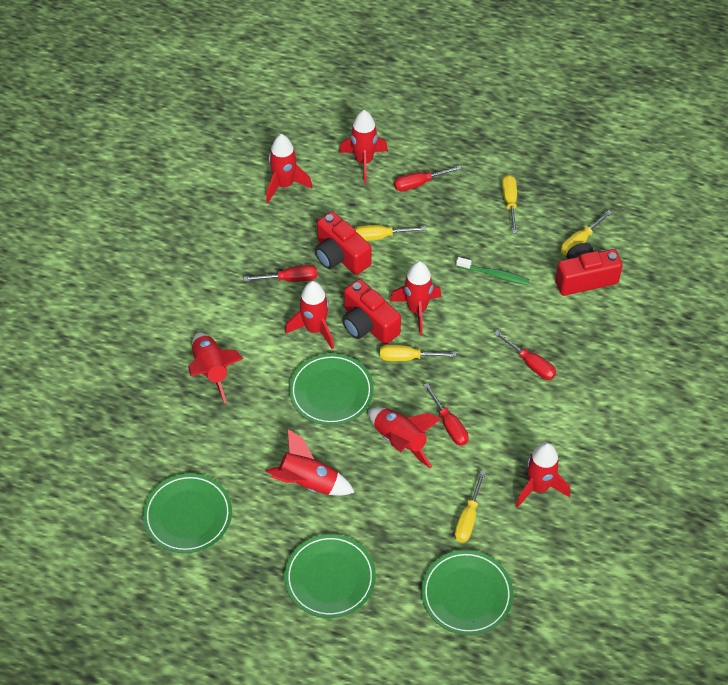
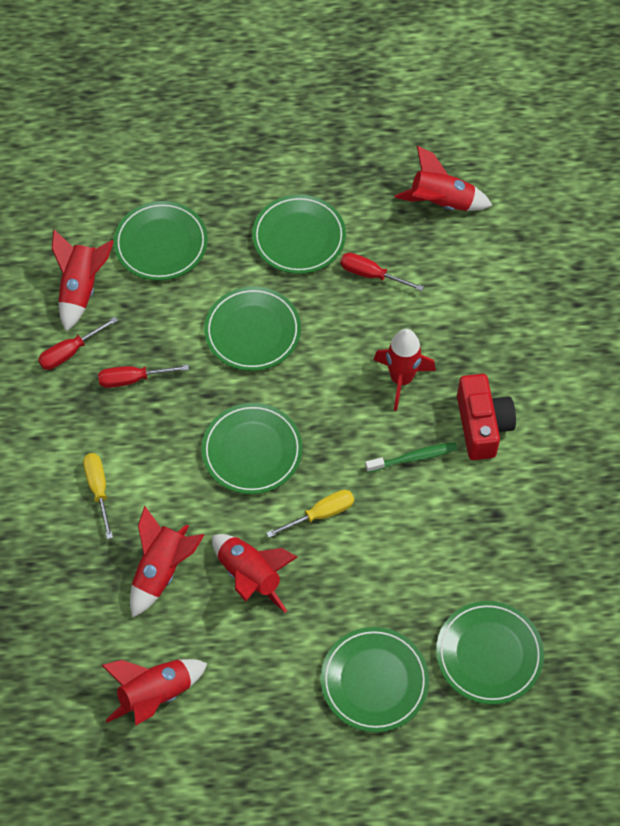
green plate: 4 -> 6
red camera: 3 -> 1
red rocket: 8 -> 6
red screwdriver: 4 -> 3
yellow screwdriver: 5 -> 2

